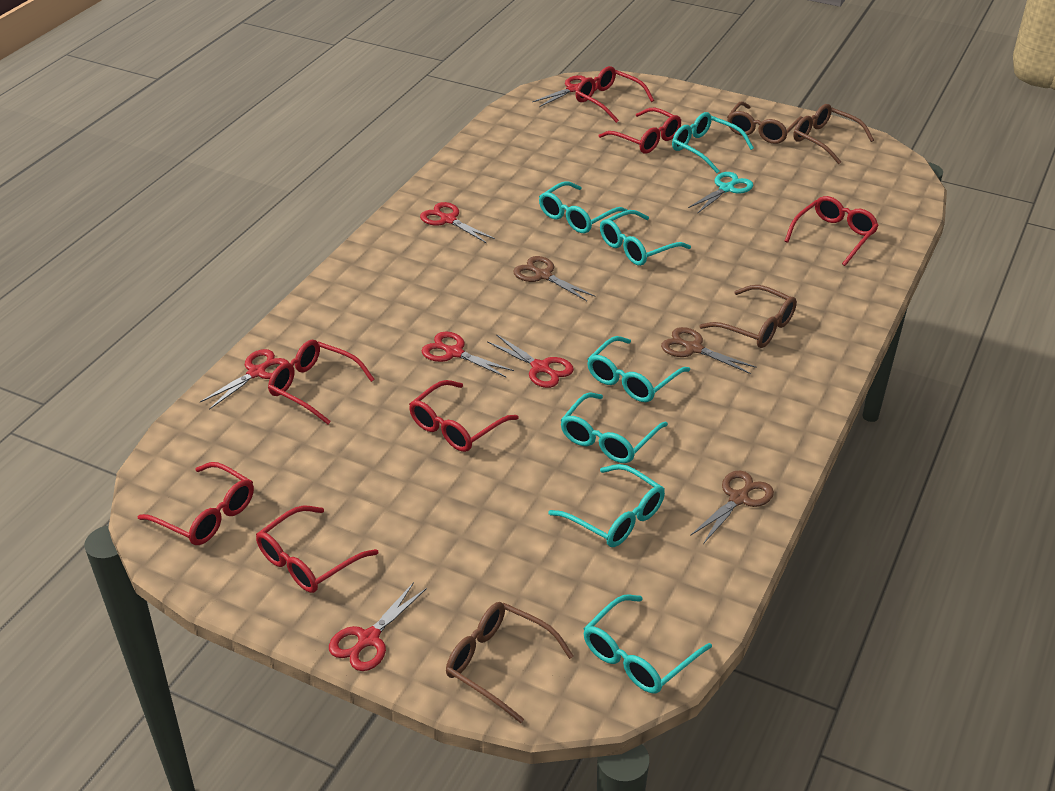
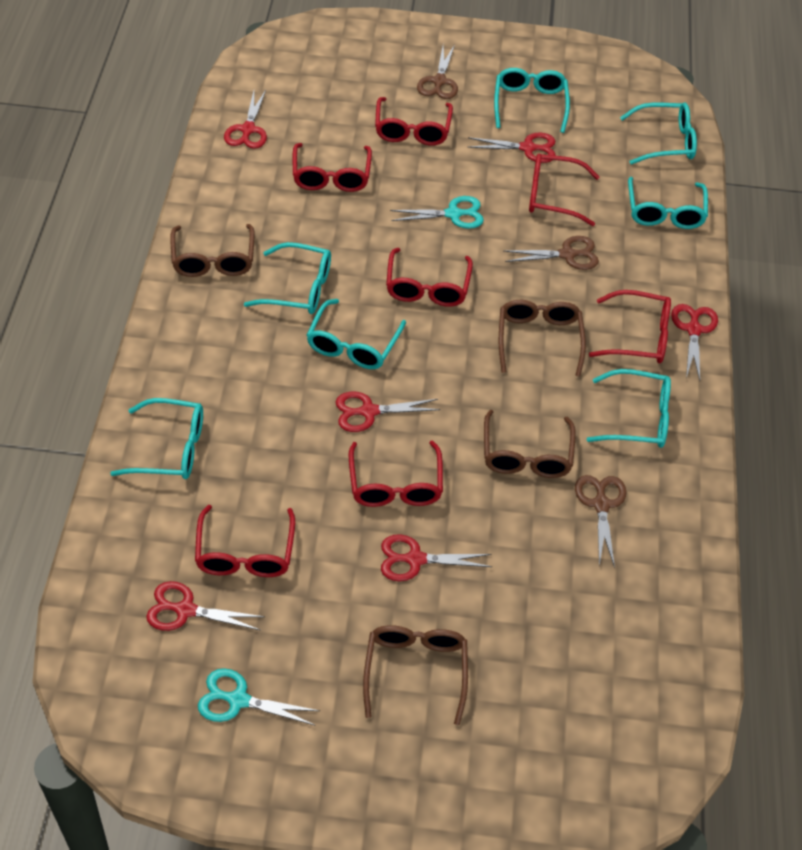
turquoise scissors: 1 -> 2

